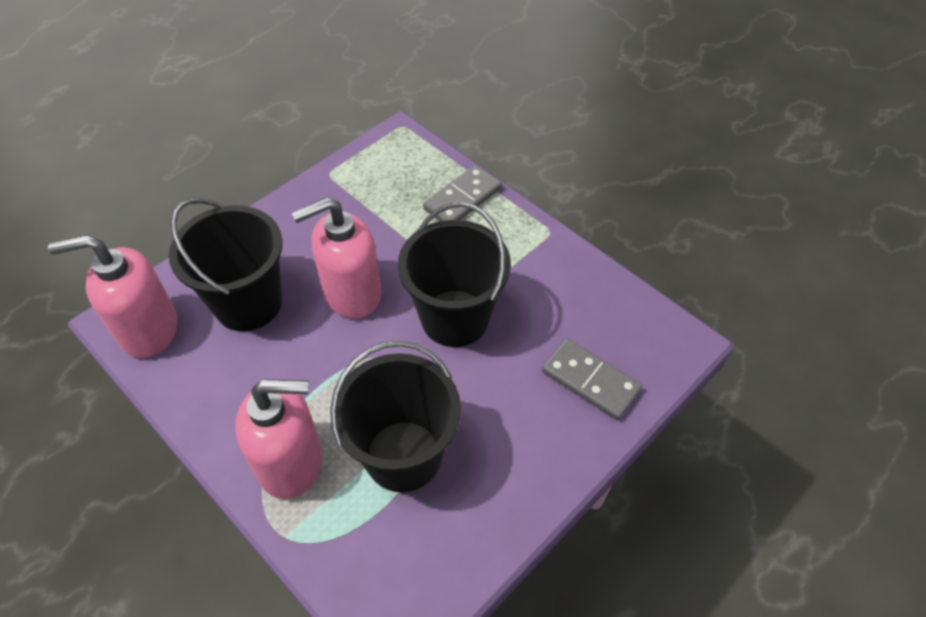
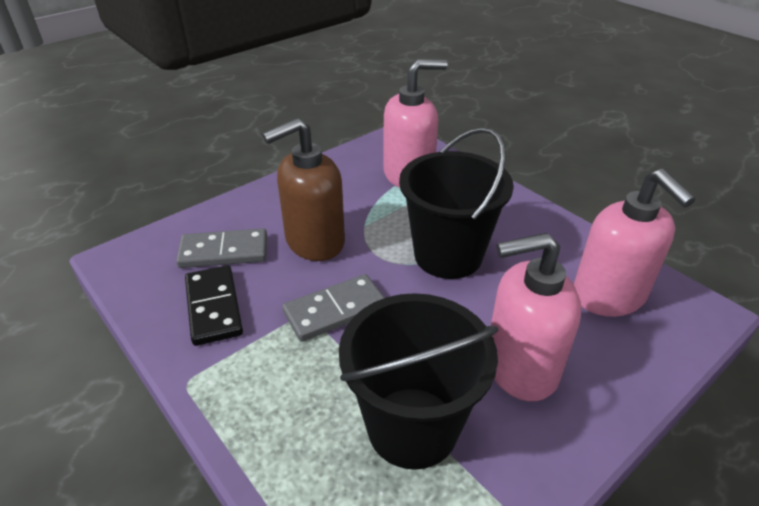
black bucket: 3 -> 2
black domino: 0 -> 1
brown soap dispenser: 0 -> 1

